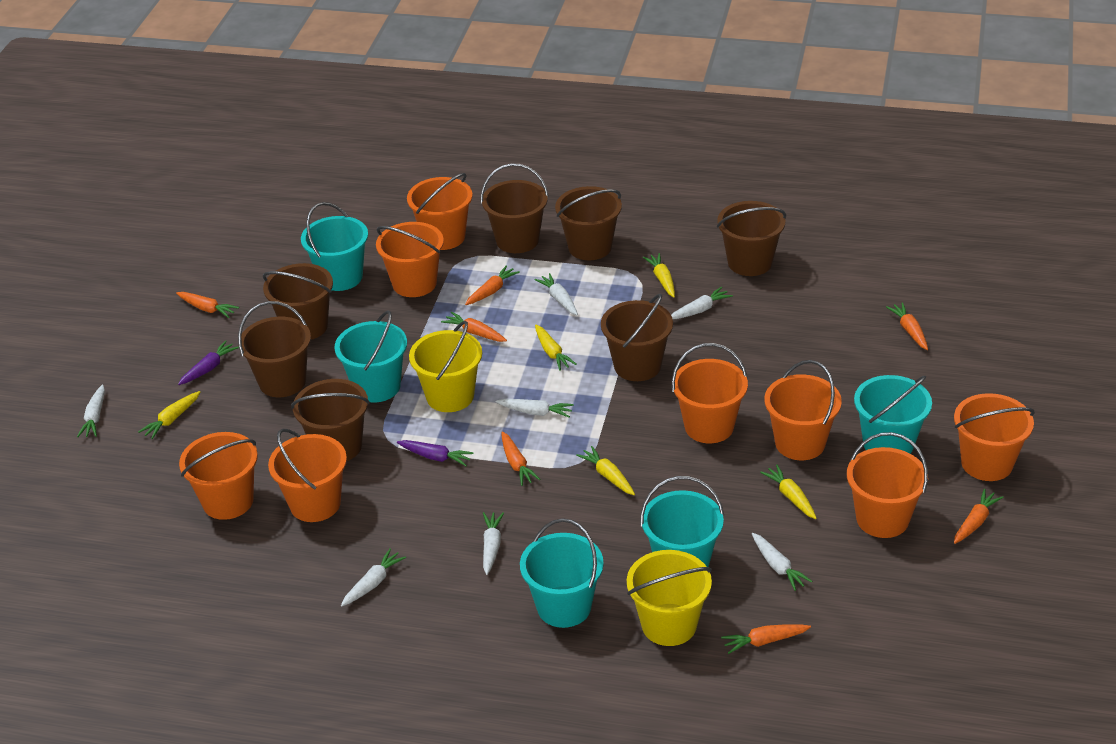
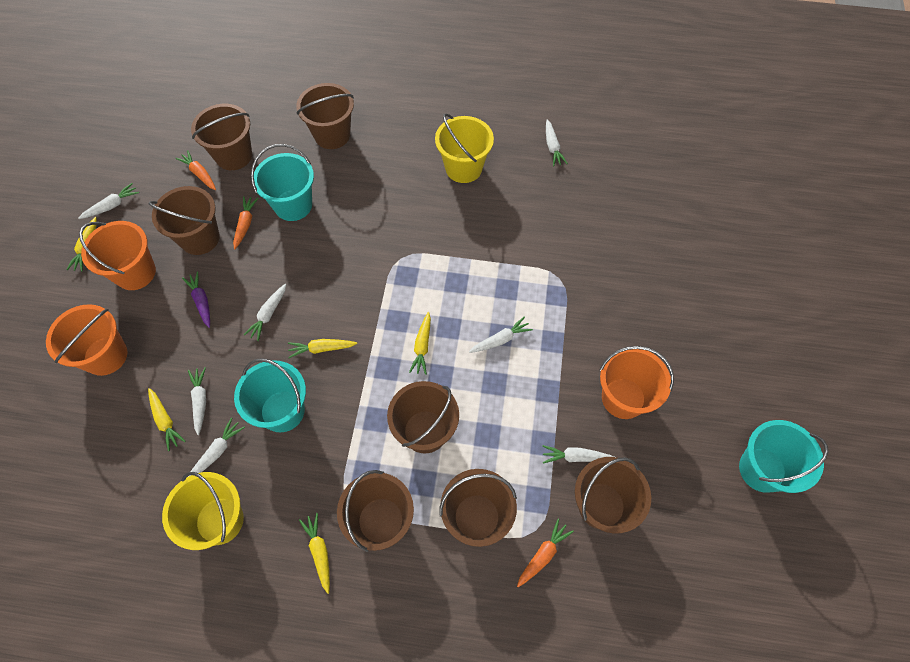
orange bucket: 8 -> 3
orange carrot: 7 -> 3
purple carrot: 2 -> 1
turquoise bucket: 5 -> 3

